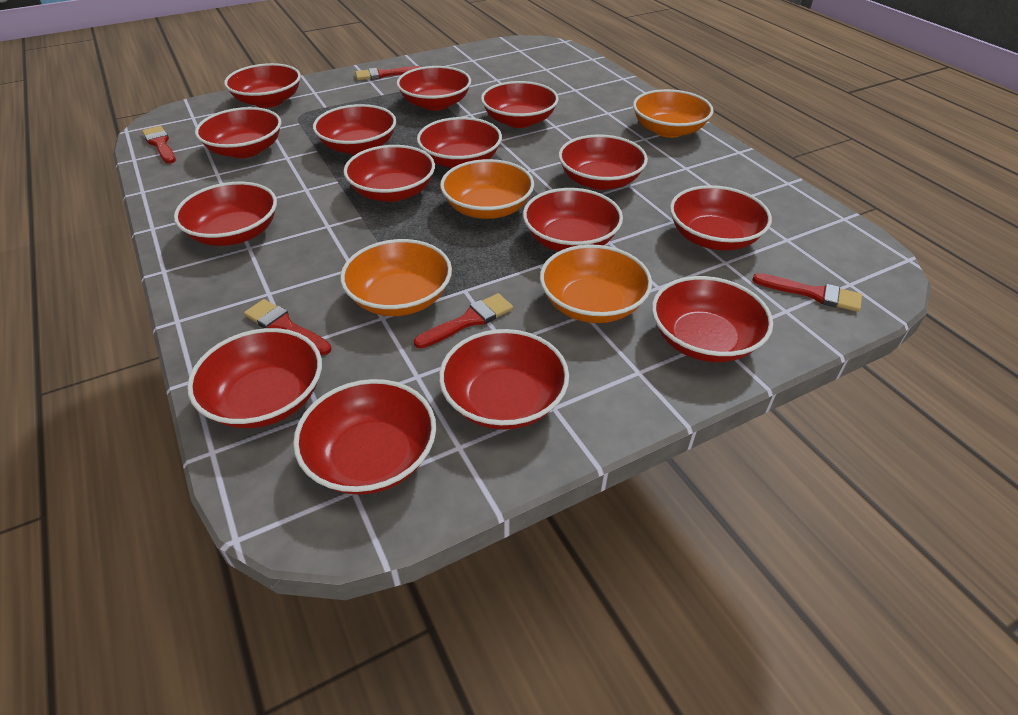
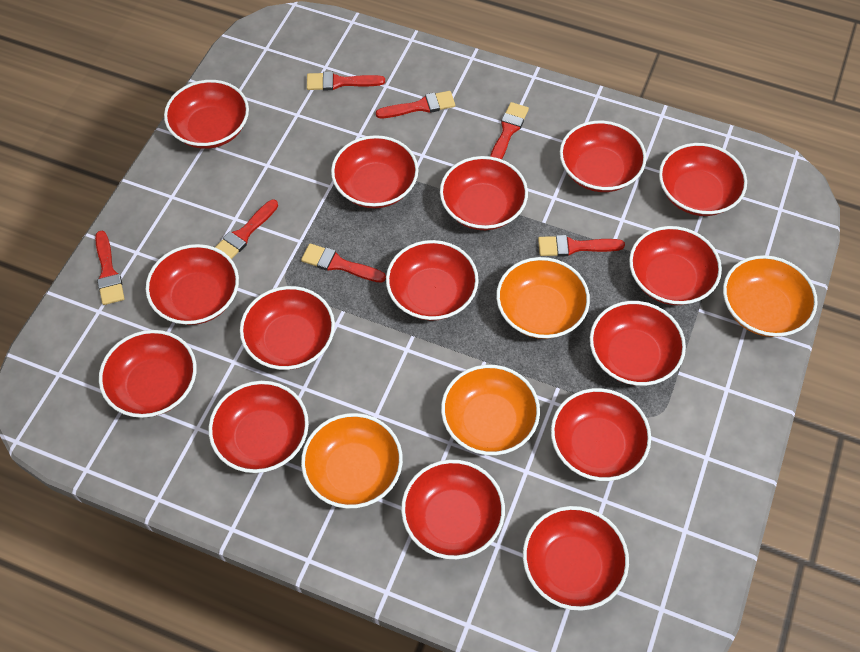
red brush: 5 -> 7

